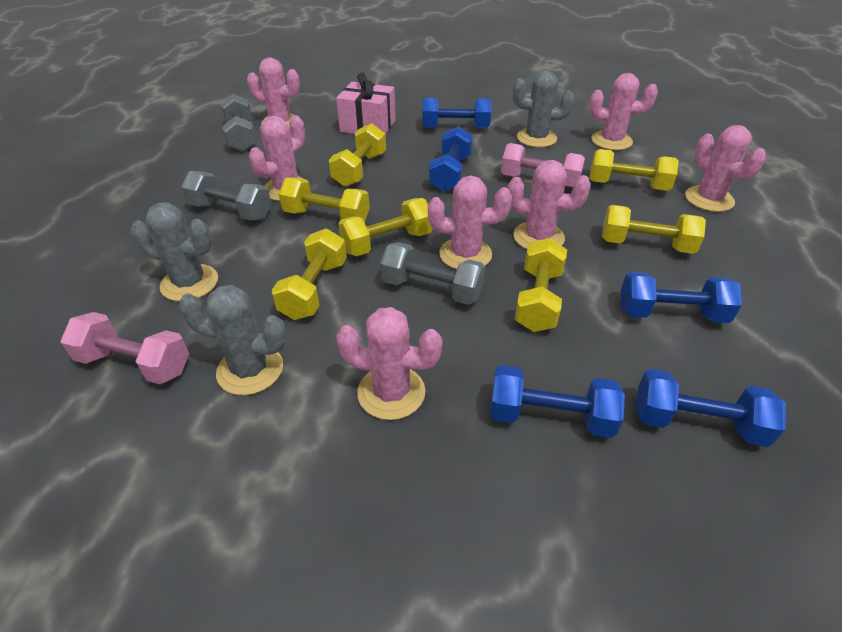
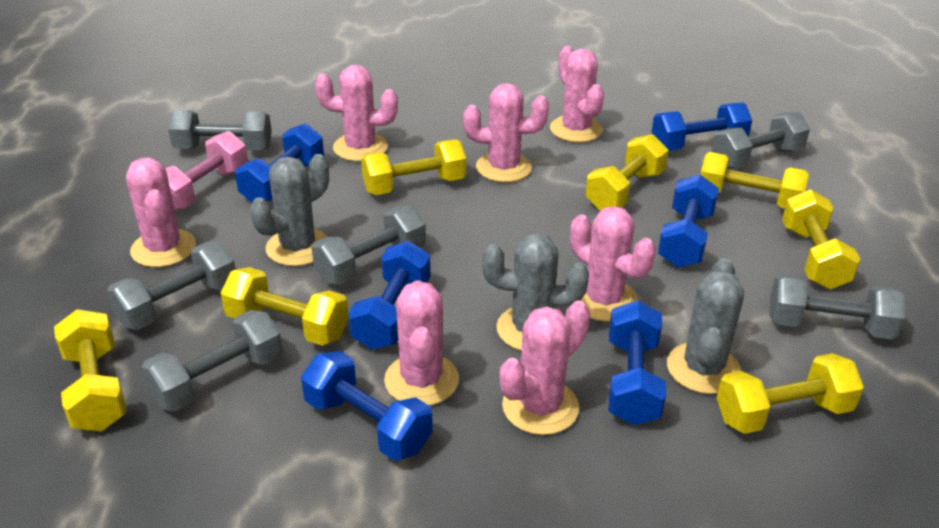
blue dumbbell: 5 -> 6
grey dumbbell: 3 -> 6
pink dumbbell: 2 -> 1
pink gift: 1 -> 0

